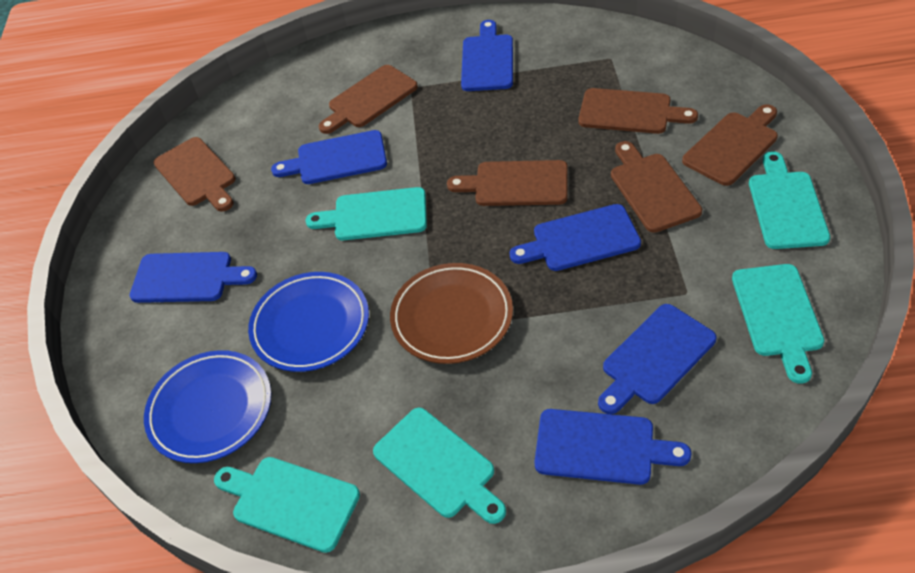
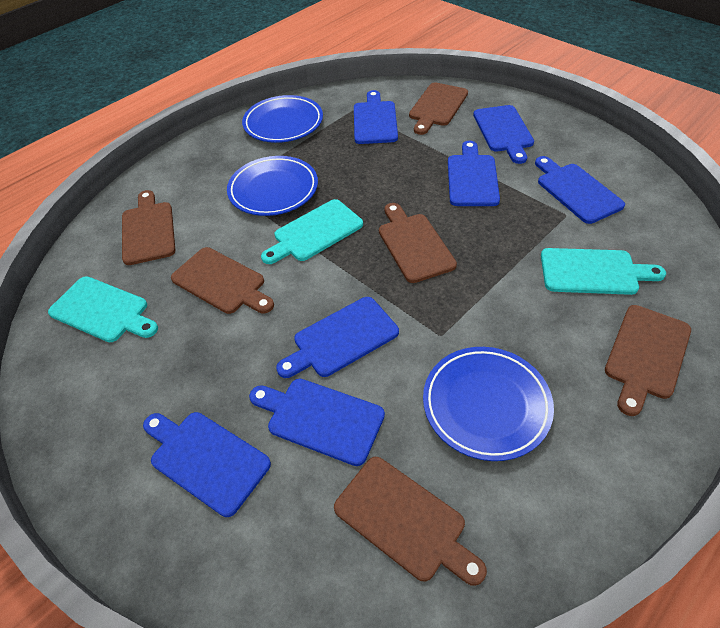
blue cutting board: 6 -> 7
blue plate: 2 -> 3
brown plate: 1 -> 0
turquoise cutting board: 5 -> 3

